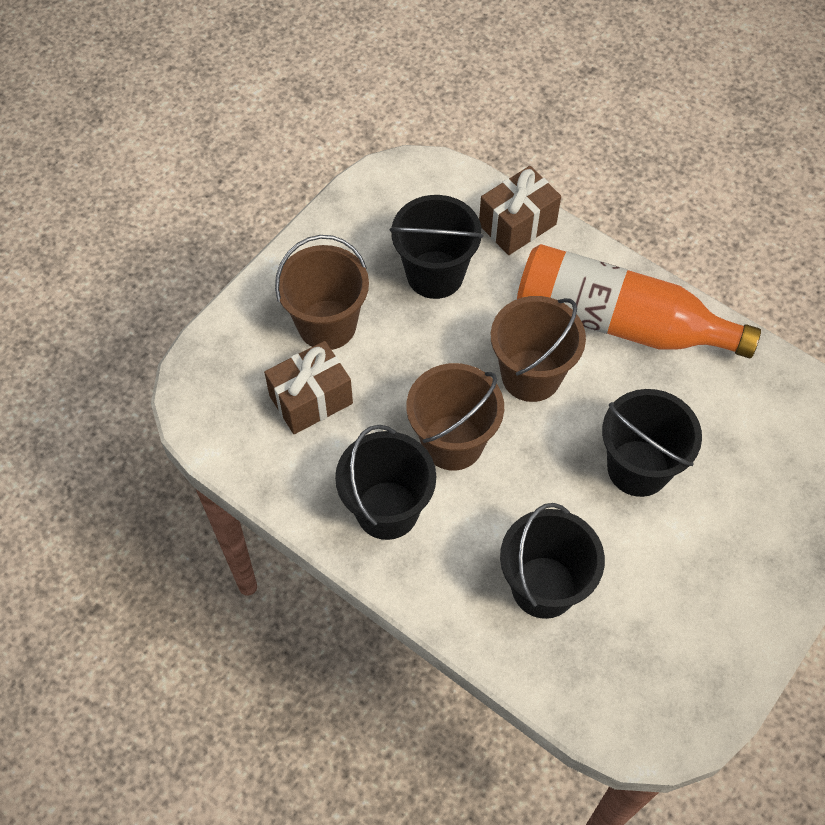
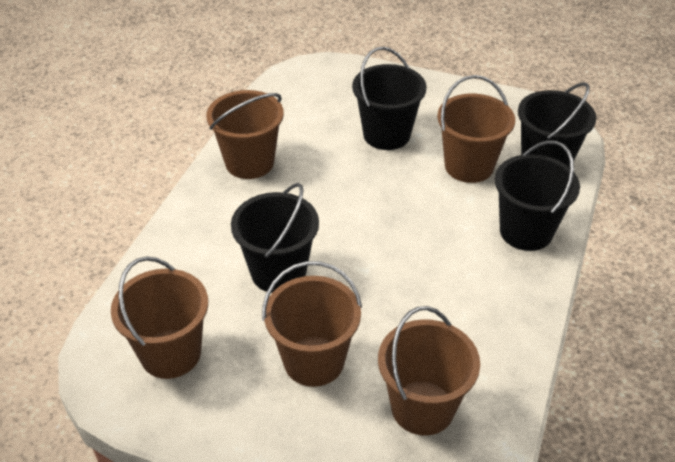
brown bucket: 3 -> 5
brown gift: 2 -> 0
orange bottle: 1 -> 0

